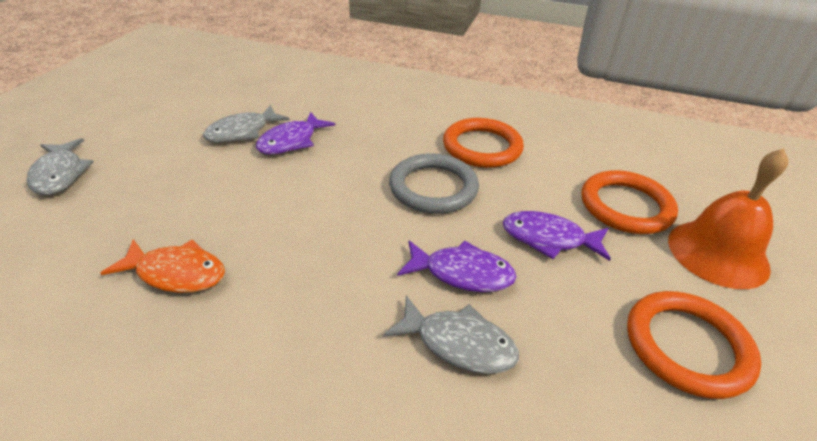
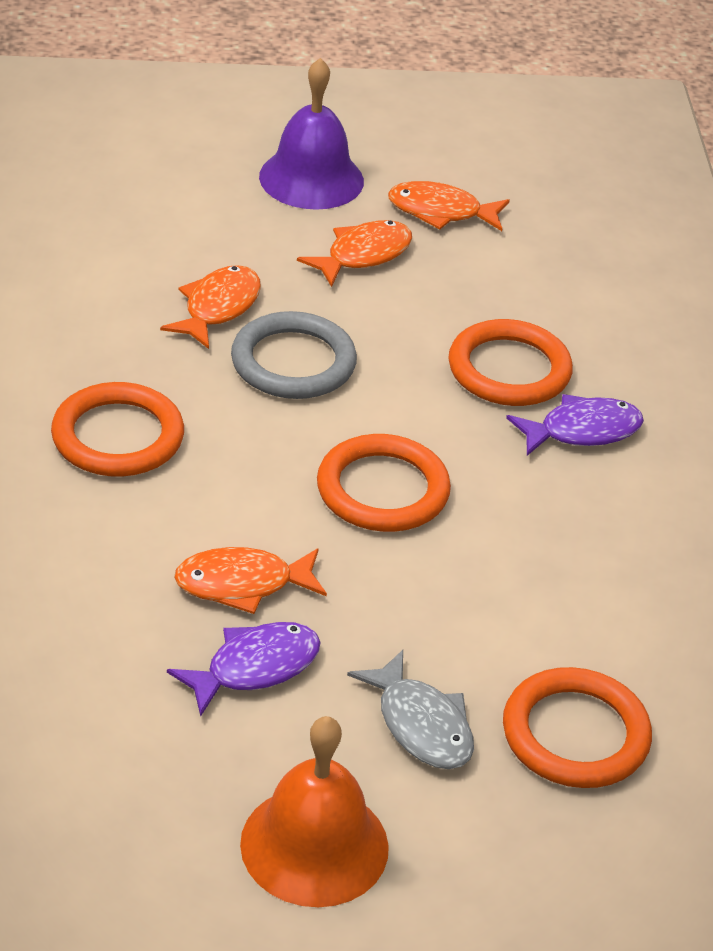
grey fish: 3 -> 1
orange fish: 1 -> 4
orange ring: 3 -> 4
purple bell: 0 -> 1
purple fish: 3 -> 2

